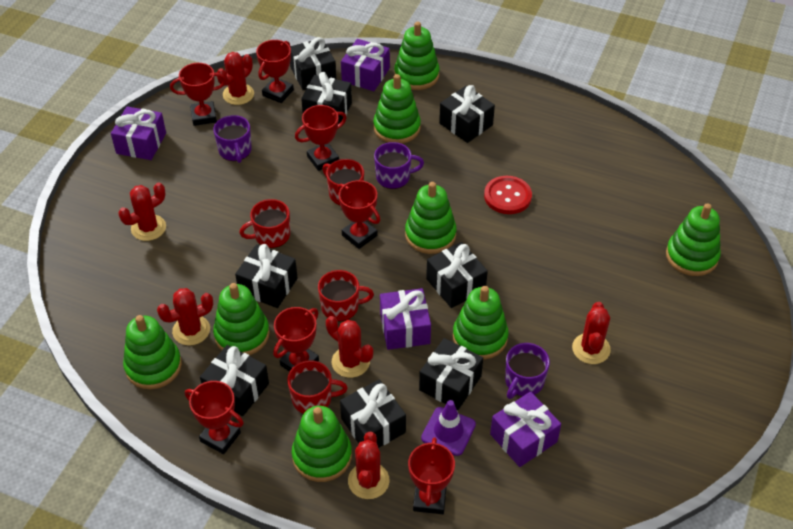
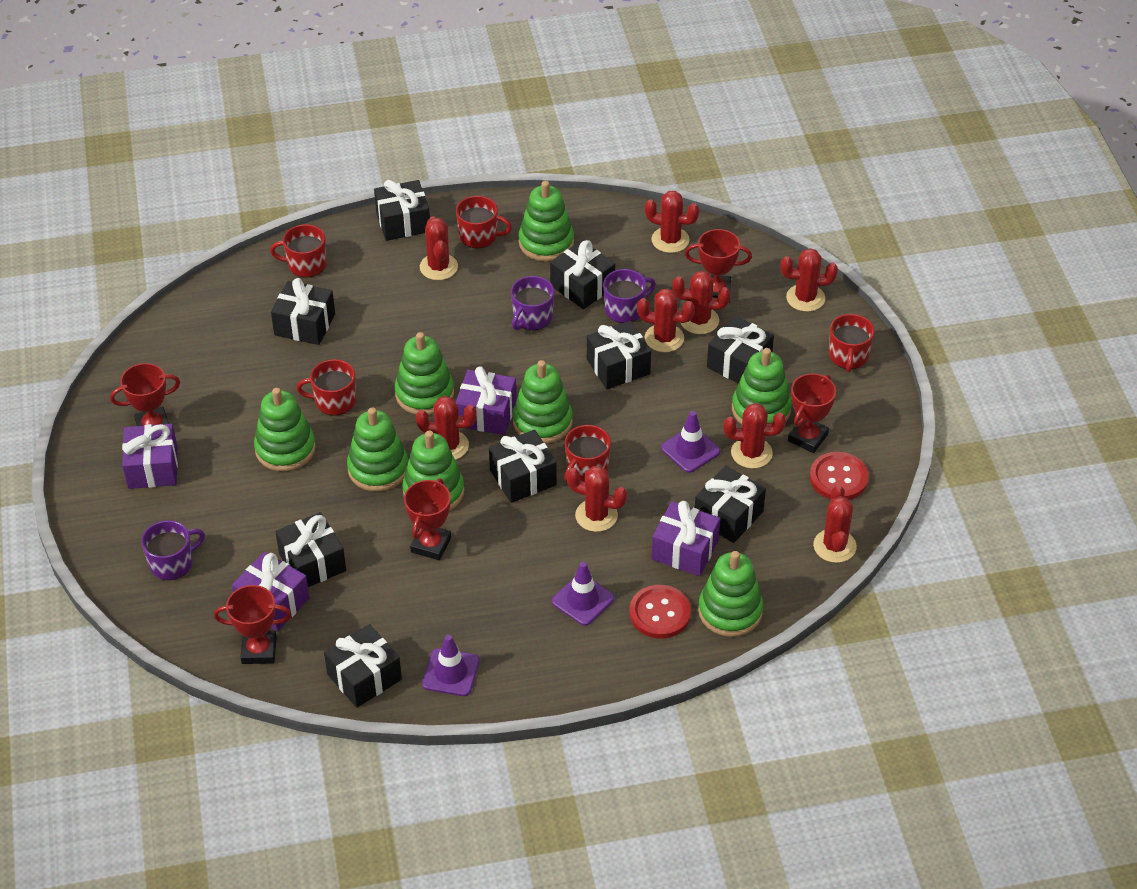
black gift: 8 -> 9
purple traffic cone: 1 -> 3
red button: 1 -> 2
red cactus: 6 -> 9
red mug: 4 -> 5
red trophy: 7 -> 5

